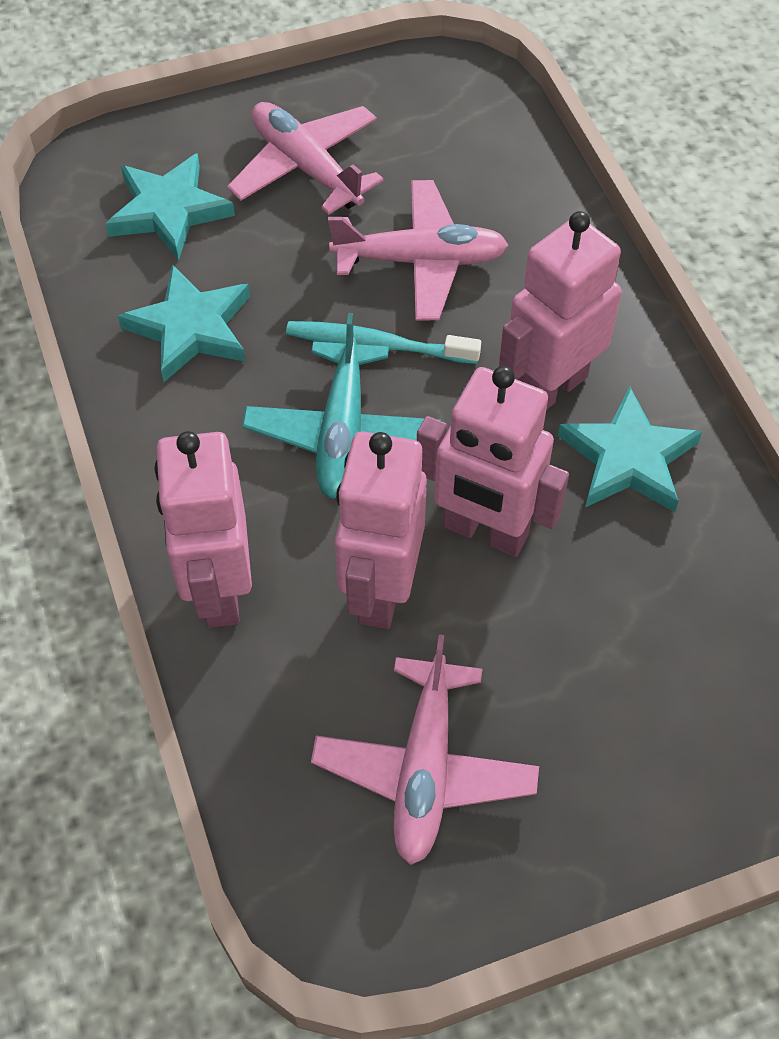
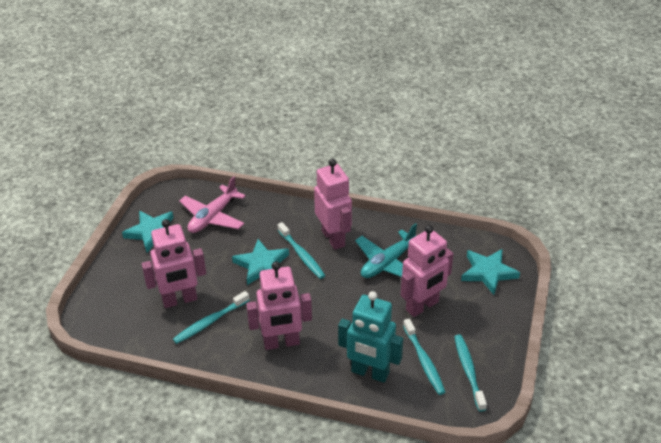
pink plane: 3 -> 1
turquoise robot: 0 -> 1
turquoise toothbrush: 1 -> 4

